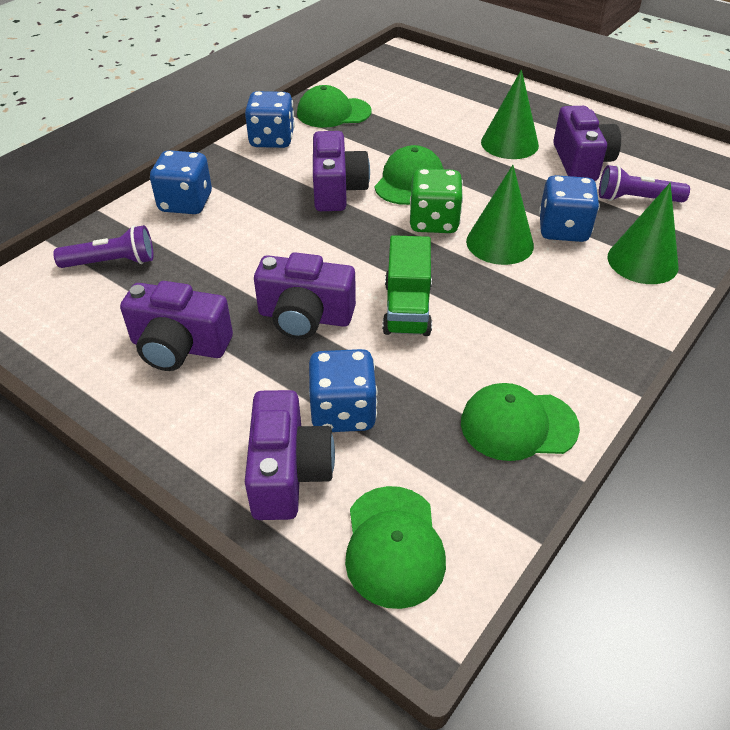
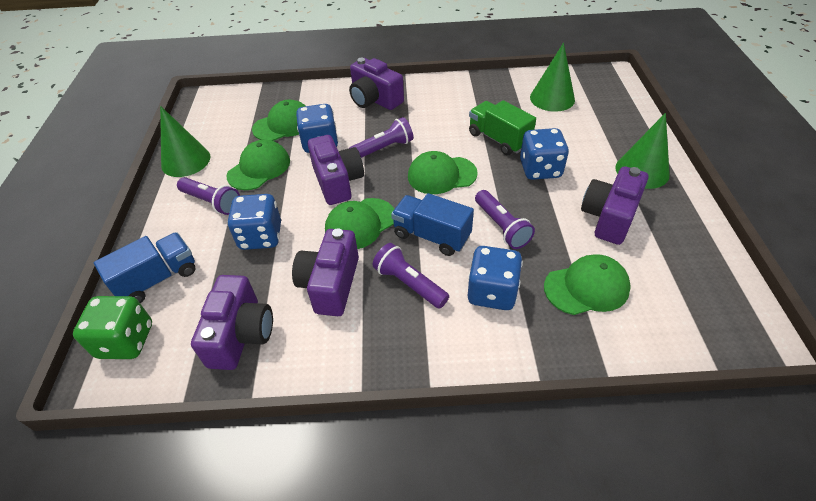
blue truck: 0 -> 2
green cap: 4 -> 5
purple flashlight: 2 -> 4

